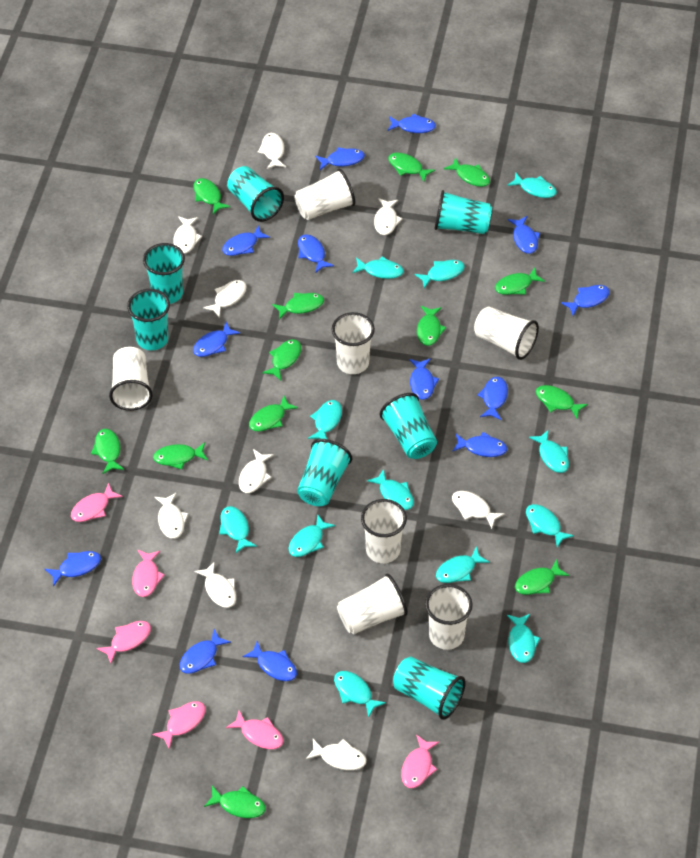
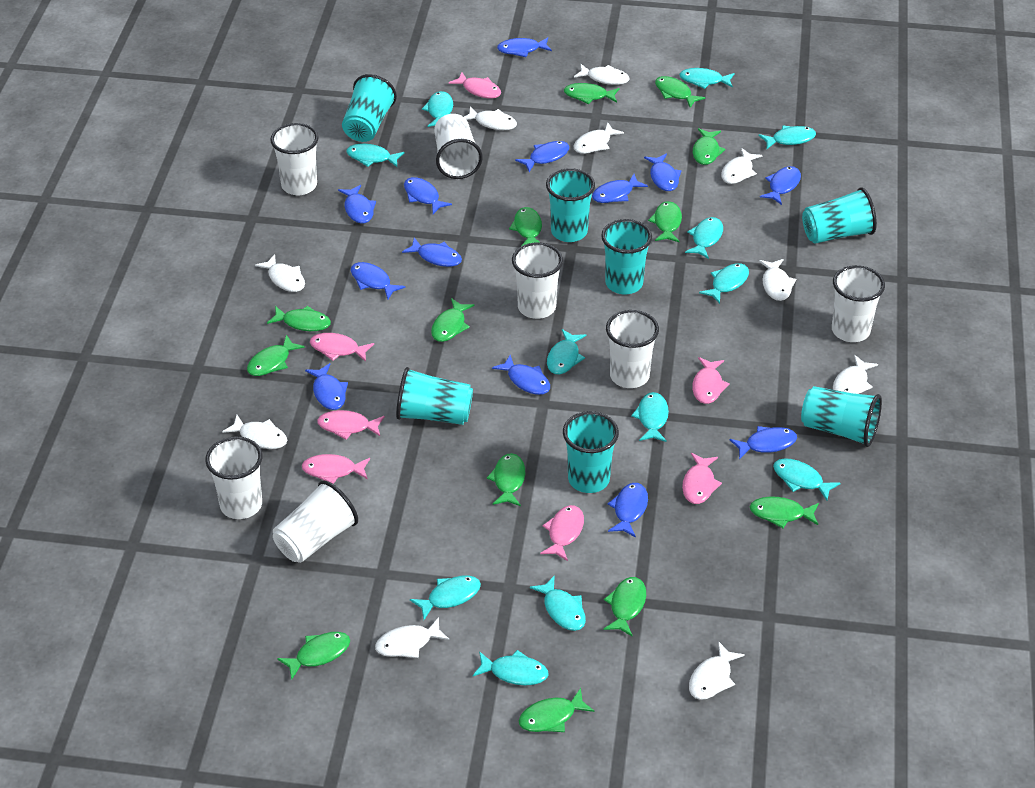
pink fish: 6 -> 7
white fish: 9 -> 10

